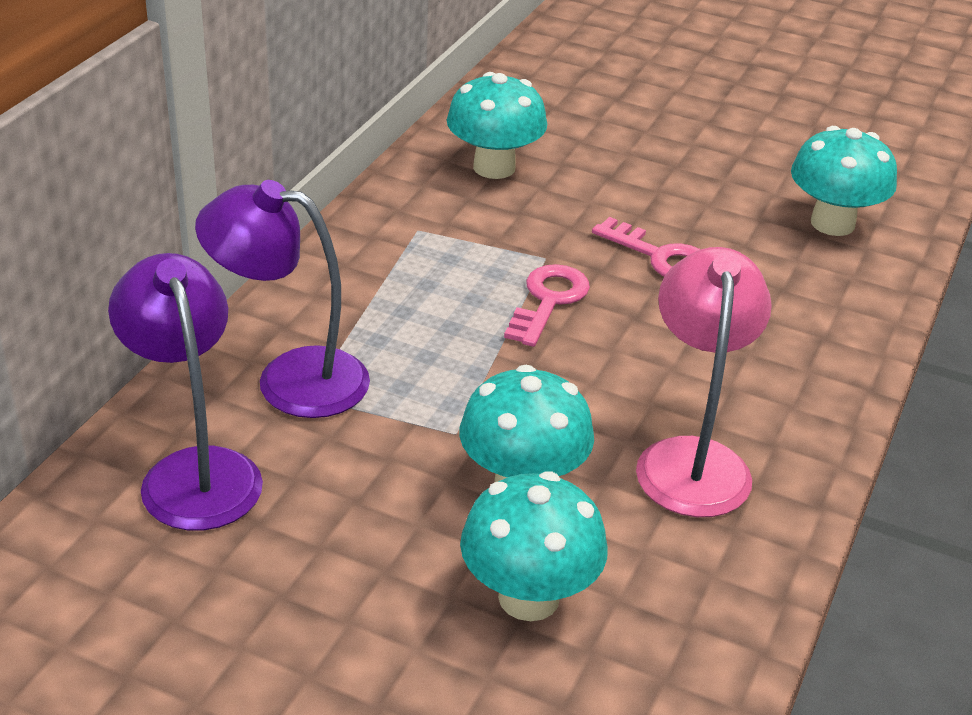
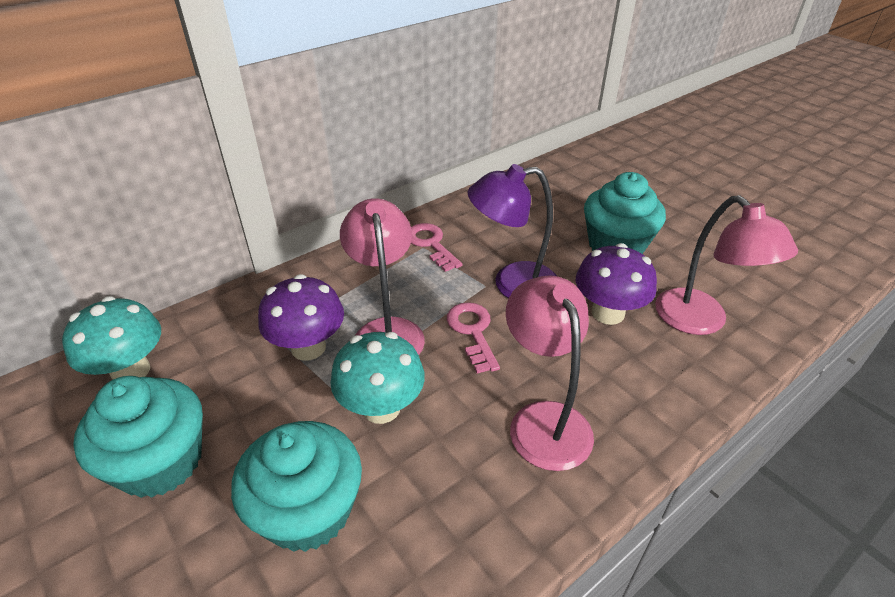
pink lamp: 1 -> 3
purple lamp: 2 -> 1
purple mushroom: 0 -> 2
turquoise cupcake: 0 -> 3
turquoise mushroom: 4 -> 2

